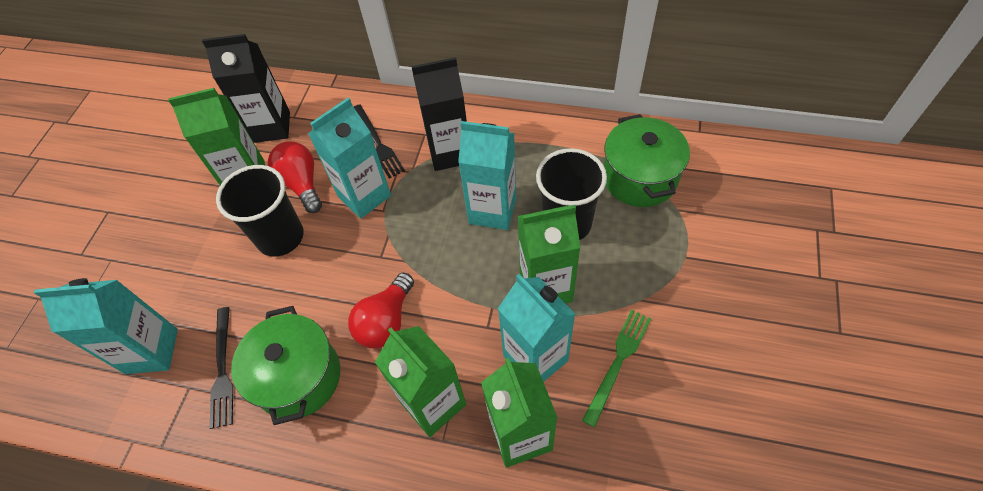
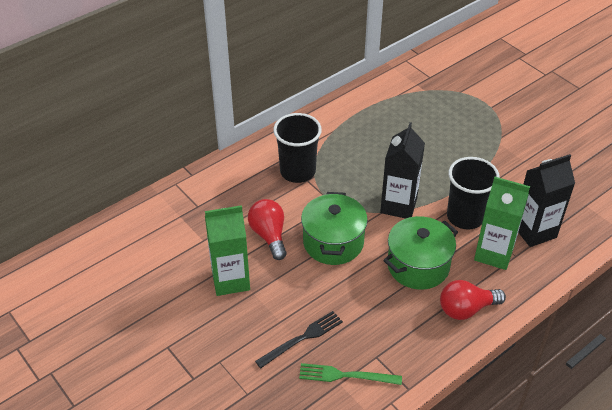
black fork: 2 -> 1
green carton: 4 -> 2
turquoise carton: 4 -> 0

